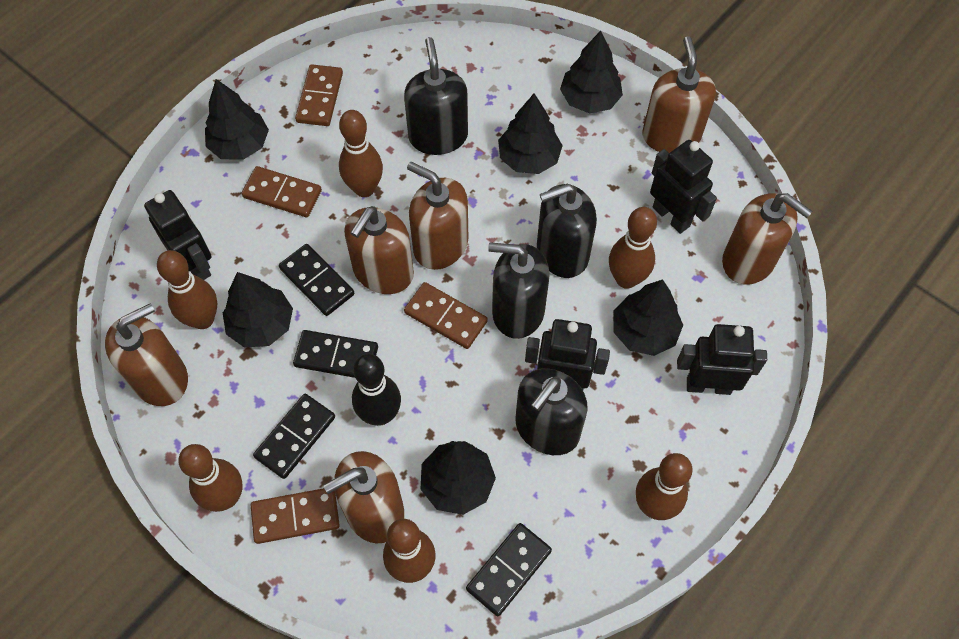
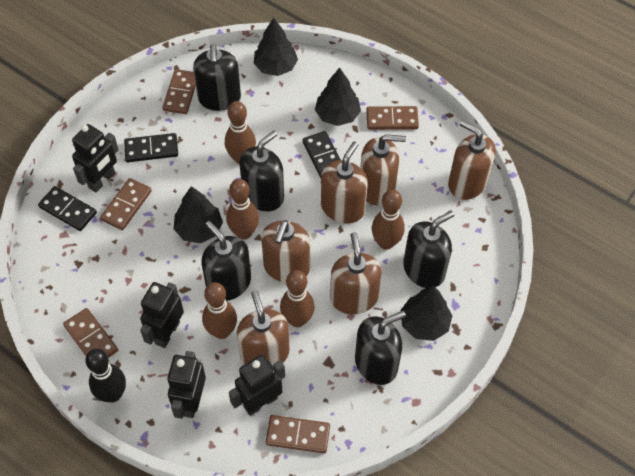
black domino: 4 -> 3
black soap dispenser: 4 -> 5
black tree: 6 -> 4
brown bowling pin: 6 -> 5
brown domino: 4 -> 5

